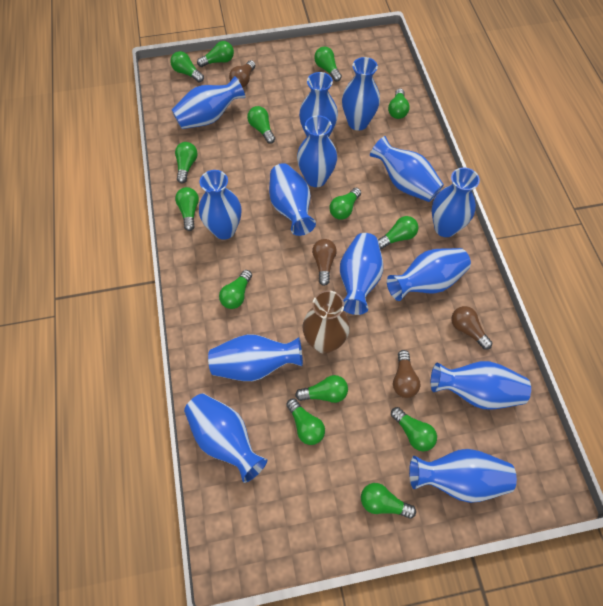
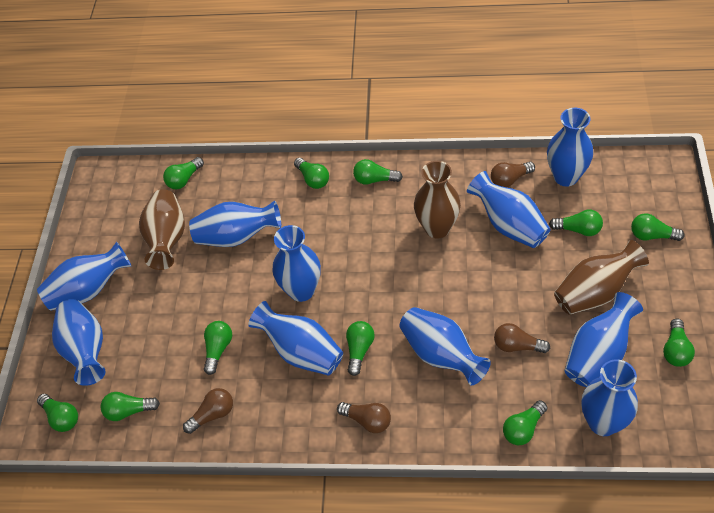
blue vase: 14 -> 10
brown vase: 1 -> 3
green light bulb: 14 -> 11

